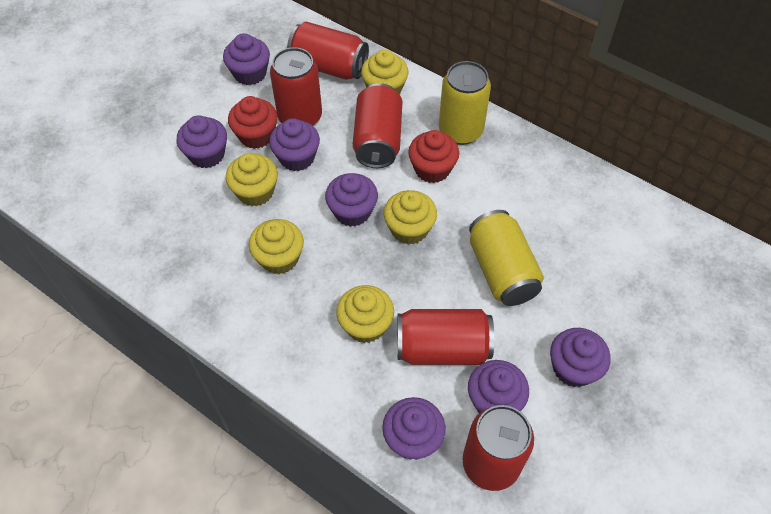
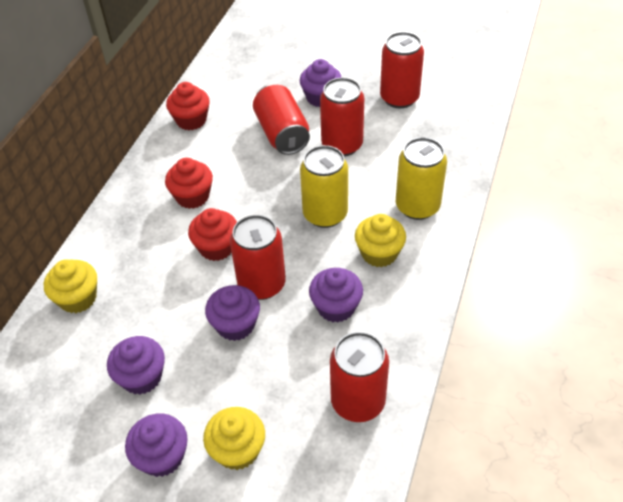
purple cupcake: 7 -> 5
red cupcake: 2 -> 3
yellow cupcake: 5 -> 3

